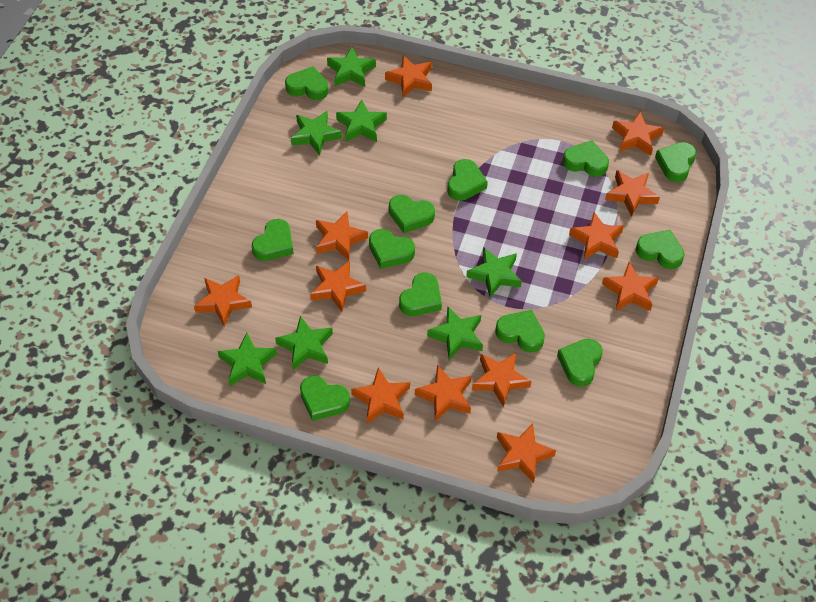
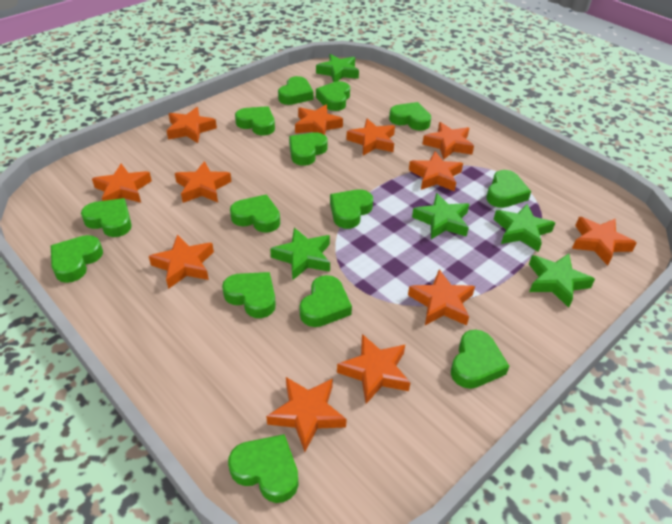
green heart: 12 -> 14
green star: 7 -> 5

